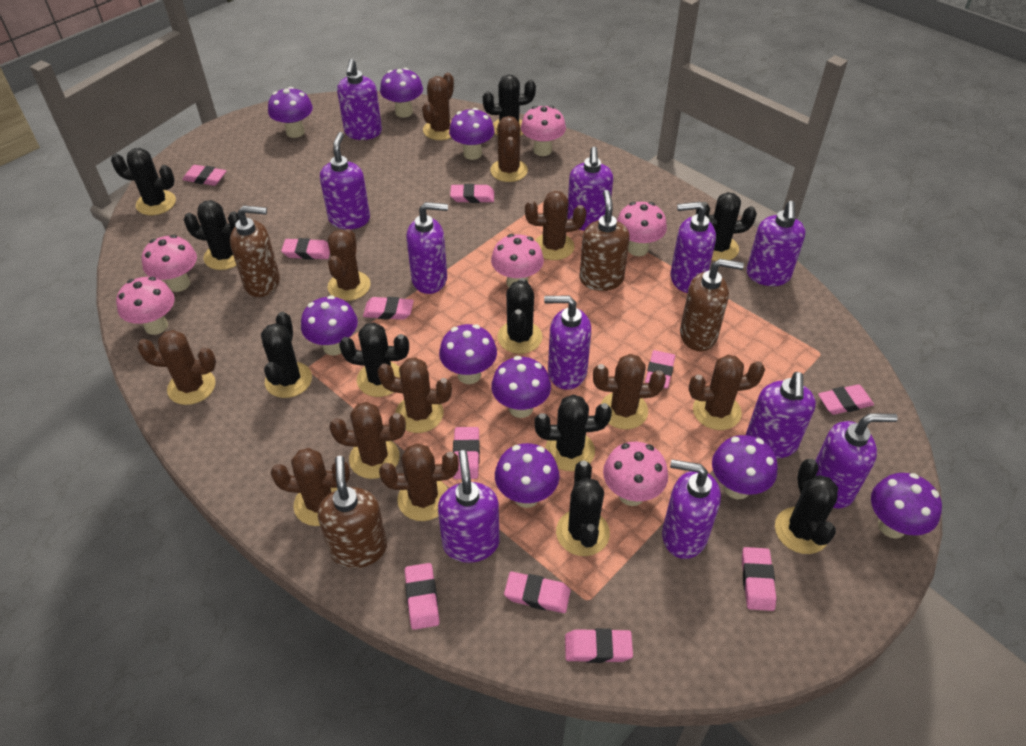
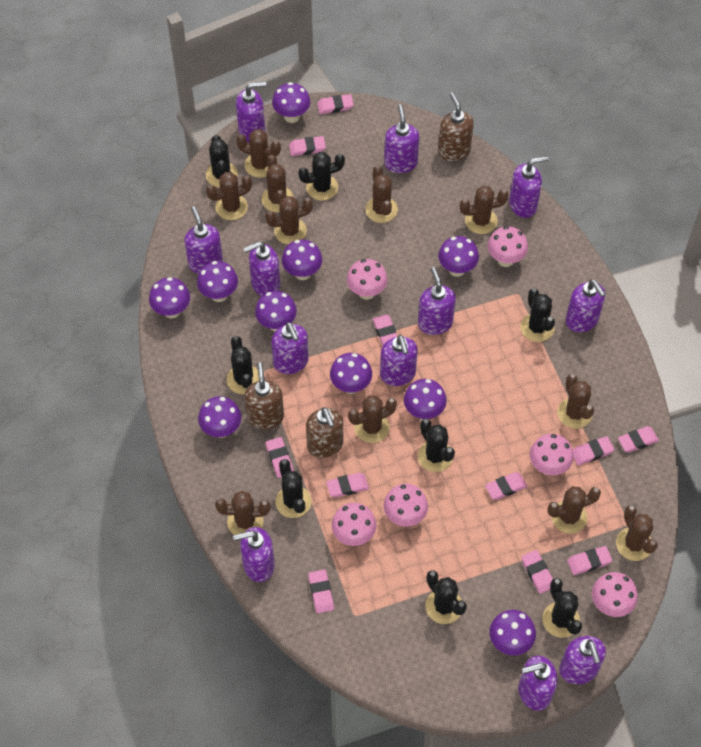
black cactus: 10 -> 8
brown soap dispenser: 4 -> 3
purple mushroom: 9 -> 10
purple soap dispenser: 11 -> 12

